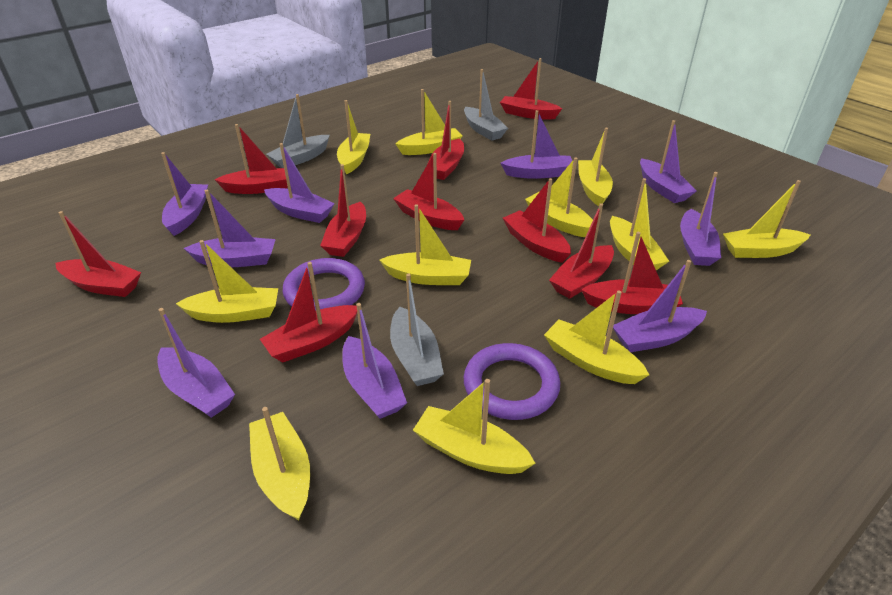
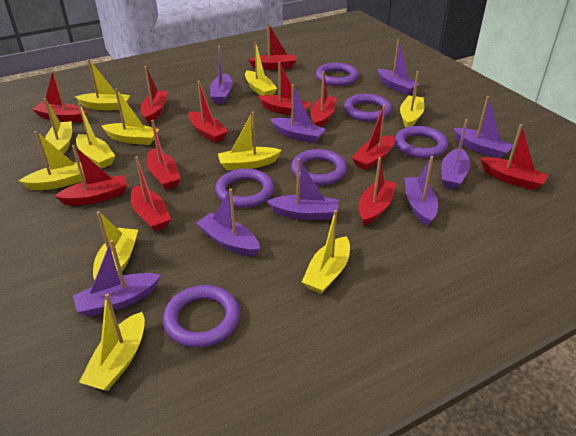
grey boat: 3 -> 0
purple ring: 2 -> 6
red boat: 10 -> 12

